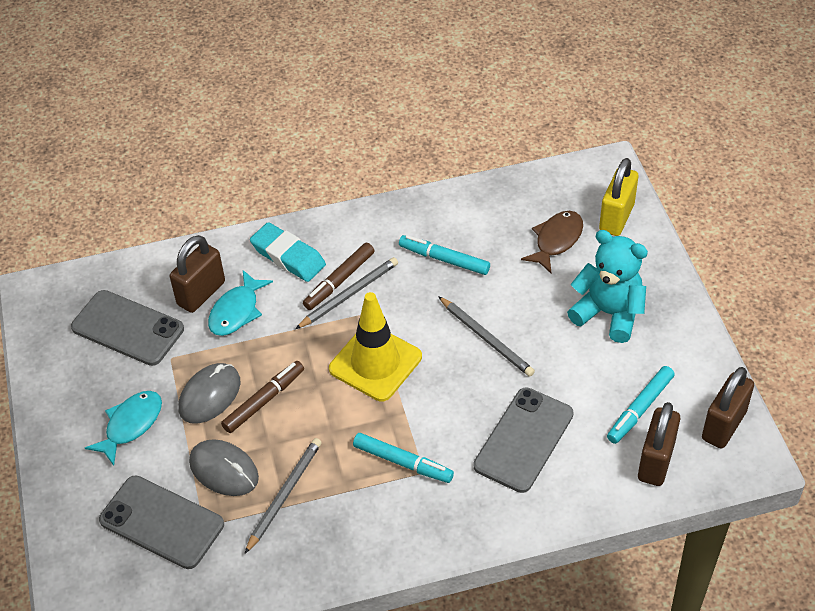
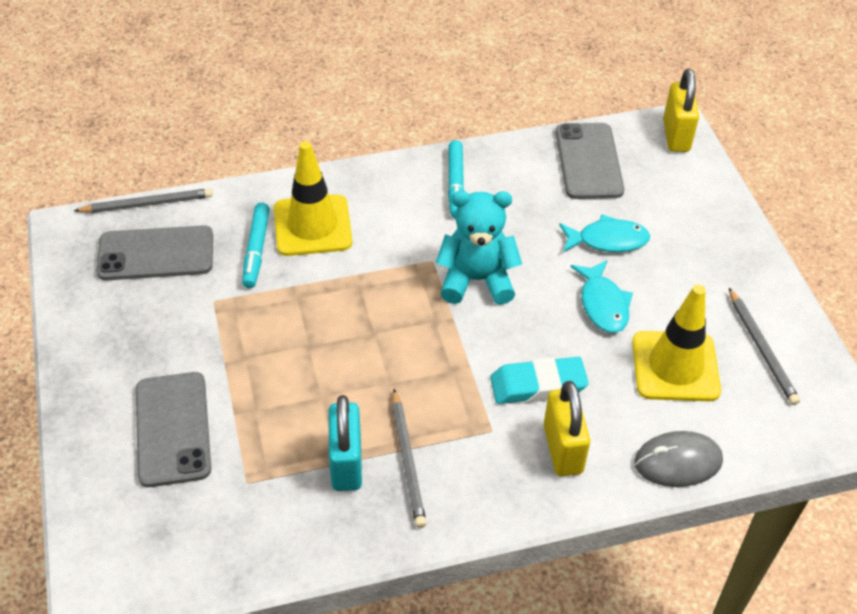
brown fish: 1 -> 0
brown marker: 2 -> 0
brown padlock: 3 -> 0
grey mouse: 2 -> 1
turquoise marker: 3 -> 2
turquoise padlock: 0 -> 1
yellow padlock: 1 -> 2
yellow traffic cone: 1 -> 2

